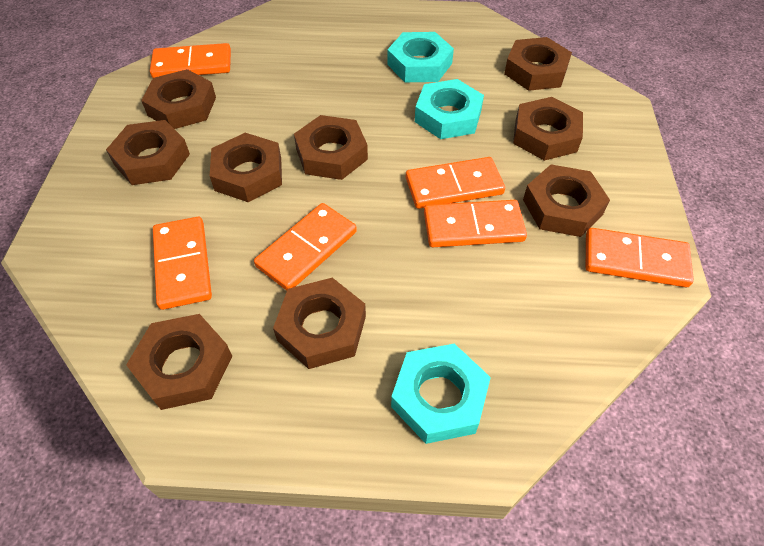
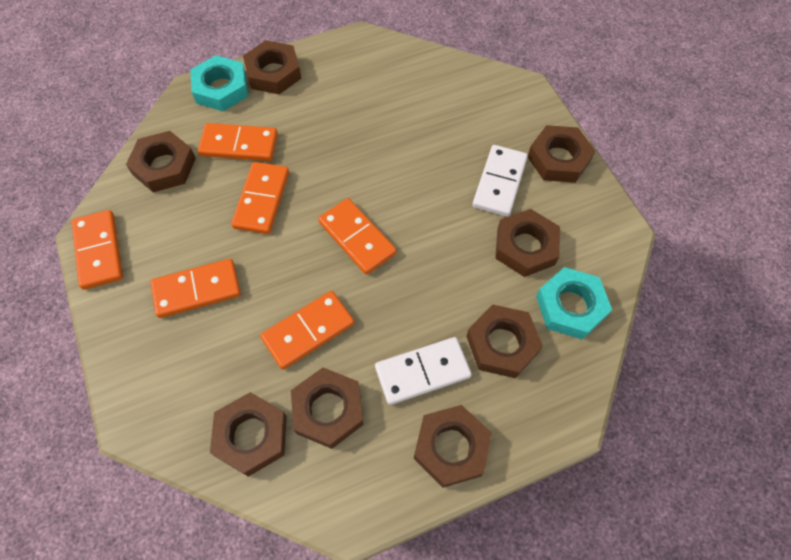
brown nut: 9 -> 8
turquoise nut: 3 -> 2
white domino: 0 -> 2

